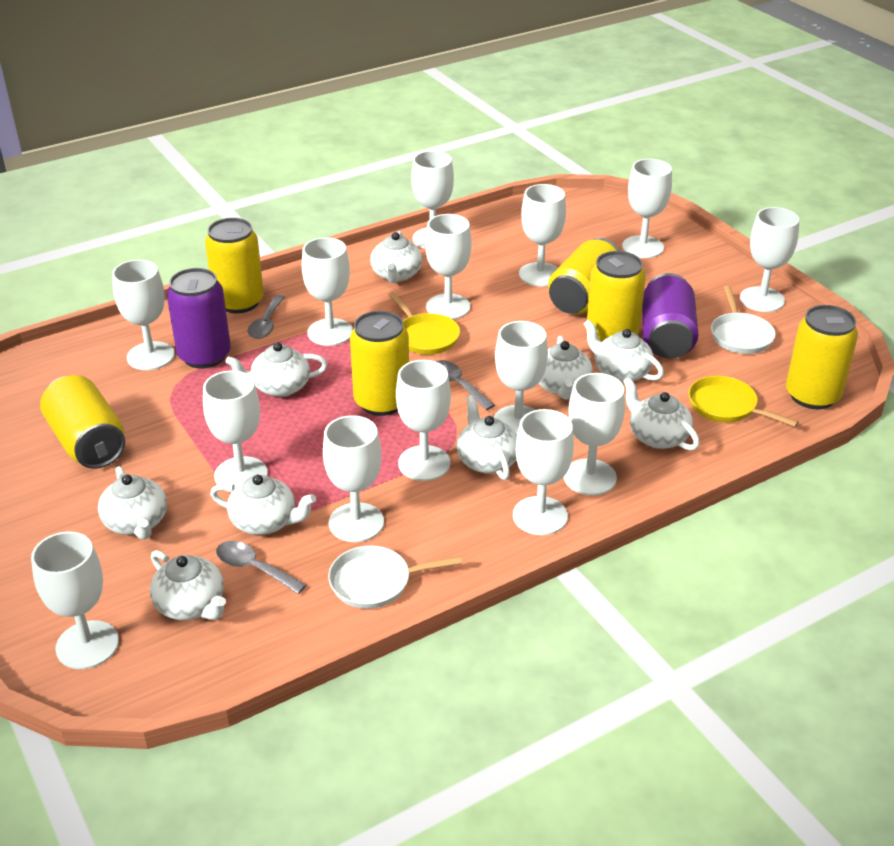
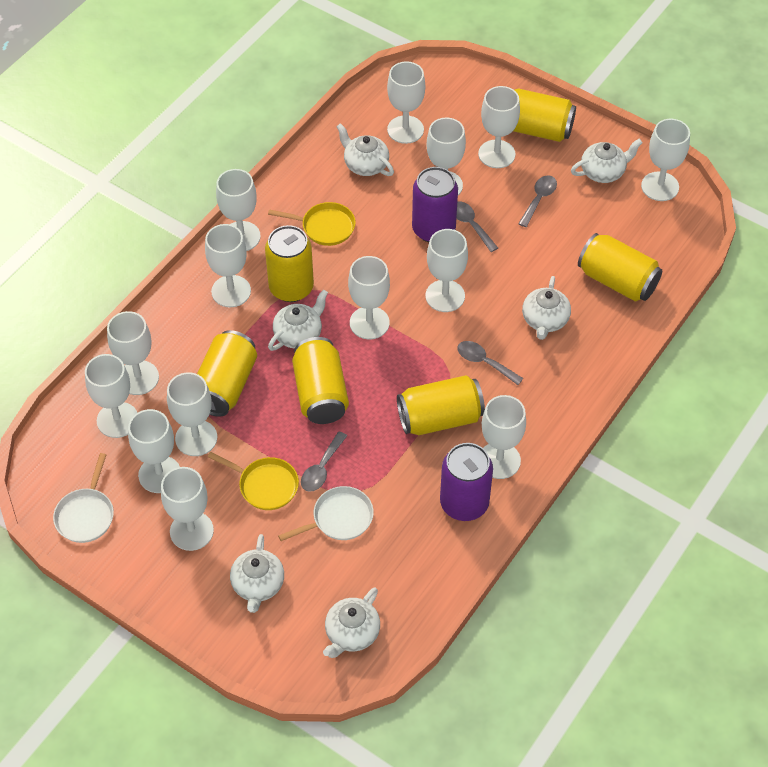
grey spoon: 3 -> 4
white teapot: 9 -> 6

